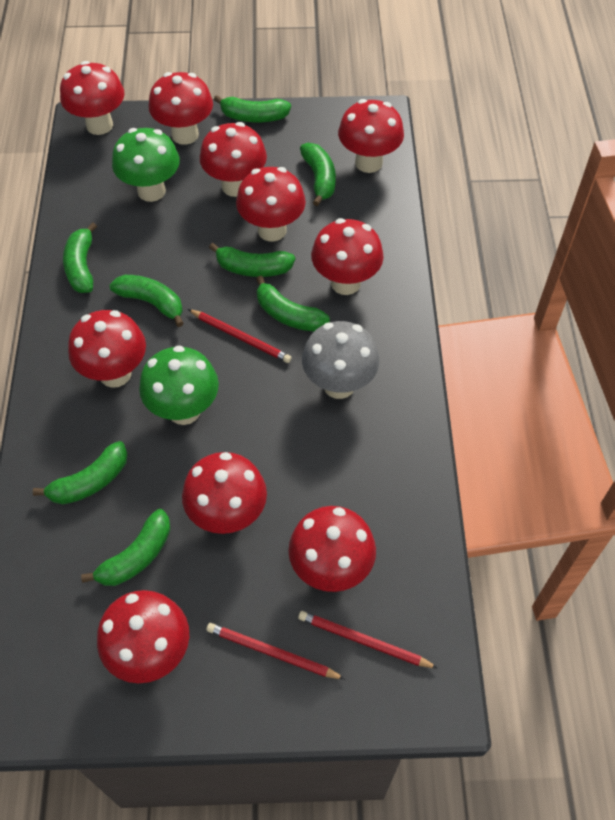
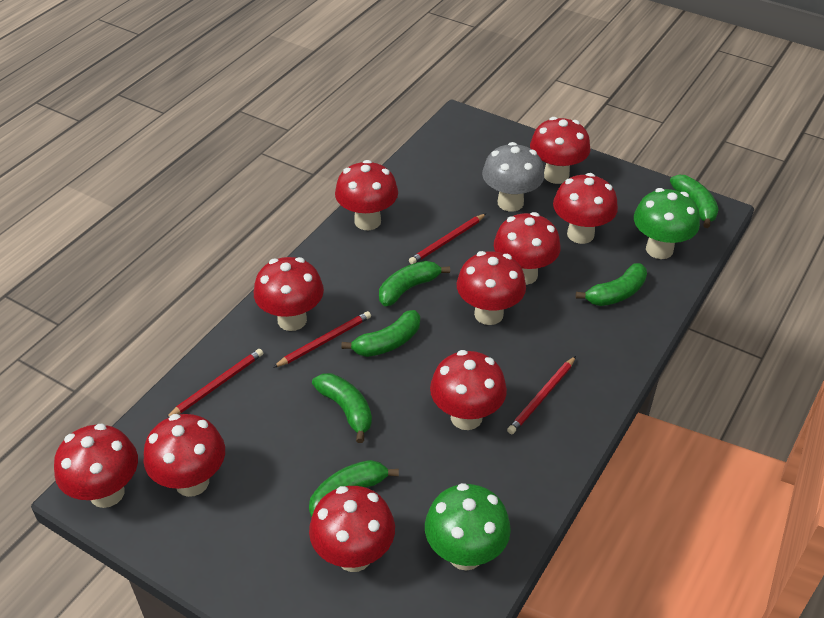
green banana: 8 -> 6
red pencil: 3 -> 4

